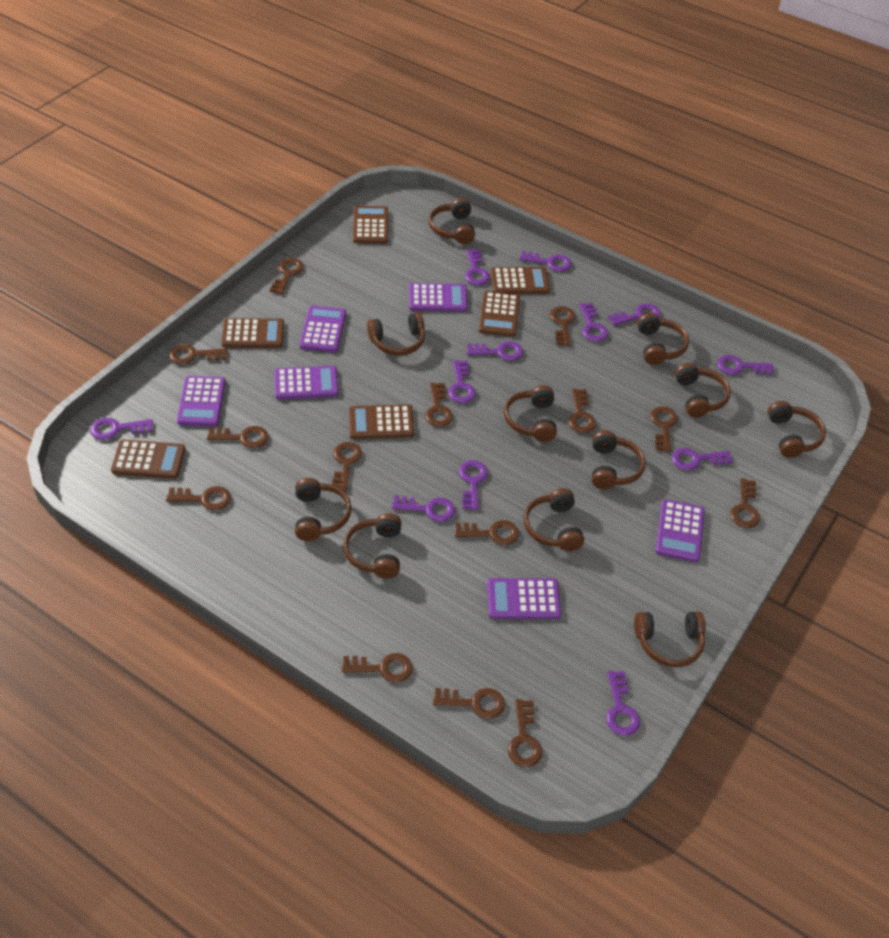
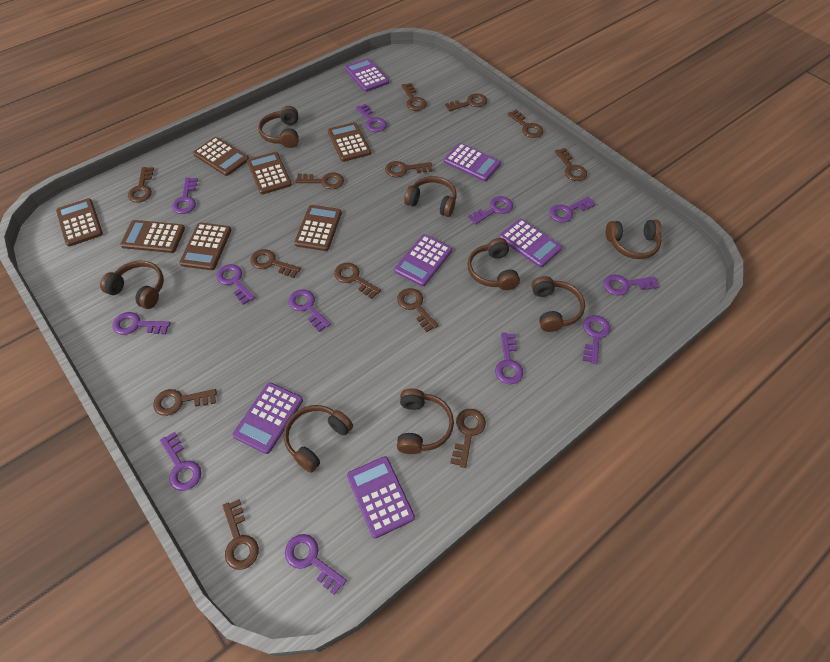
brown calculator: 6 -> 7
brown headphones: 11 -> 8
brown key: 14 -> 13

